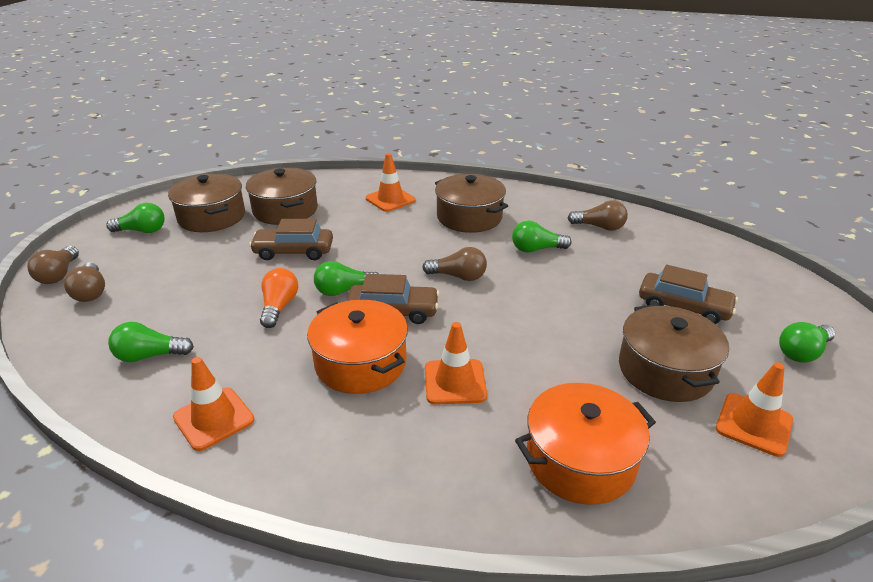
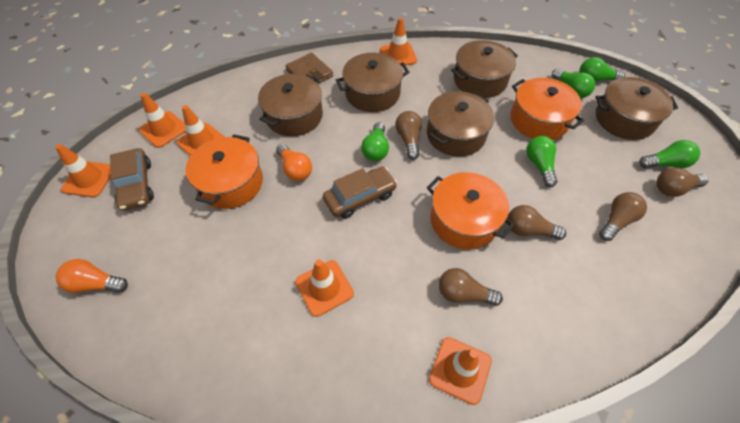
brown car: 3 -> 2
brown light bulb: 4 -> 5
brown pot: 4 -> 5
brown wallet: 0 -> 1
orange light bulb: 1 -> 2
orange pot: 2 -> 3
orange traffic cone: 4 -> 6

